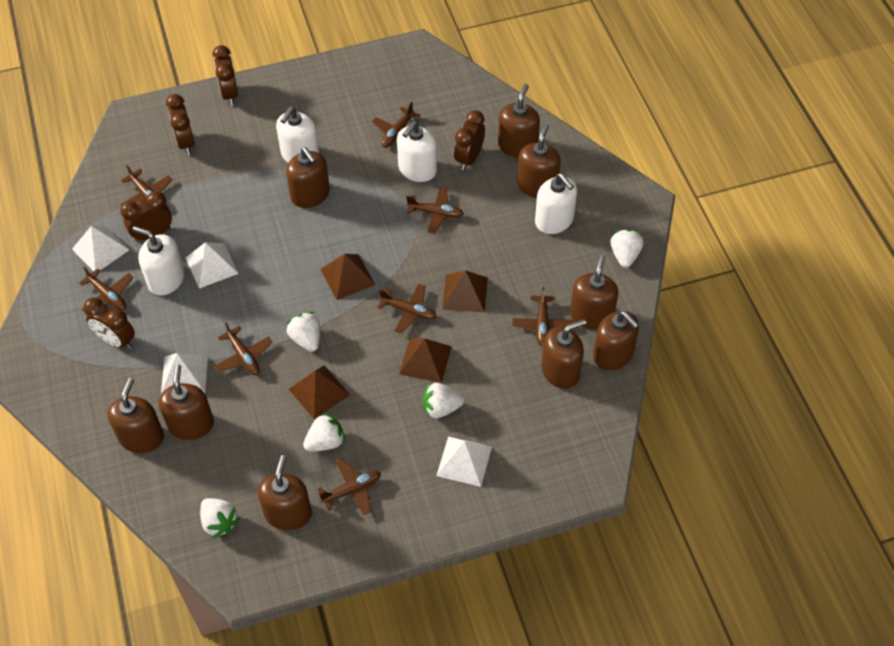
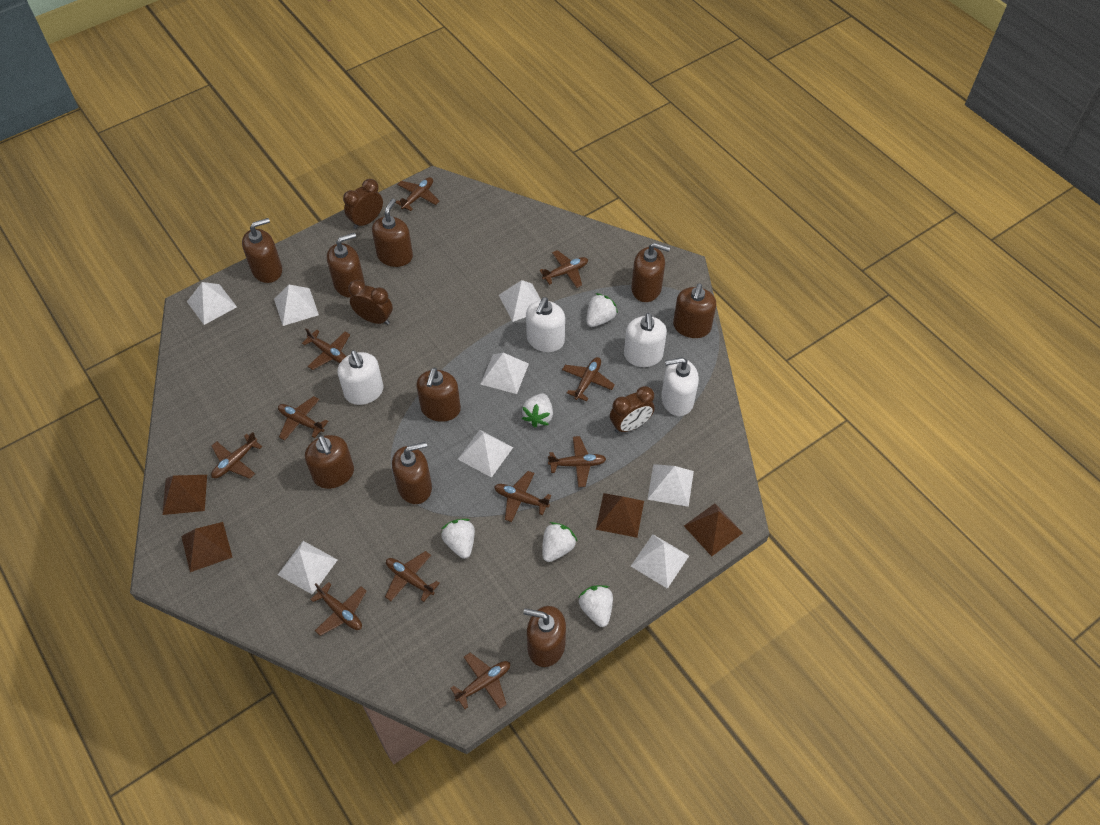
brown clock: 5 -> 3
brown plane: 8 -> 11
white pyramid: 4 -> 8

